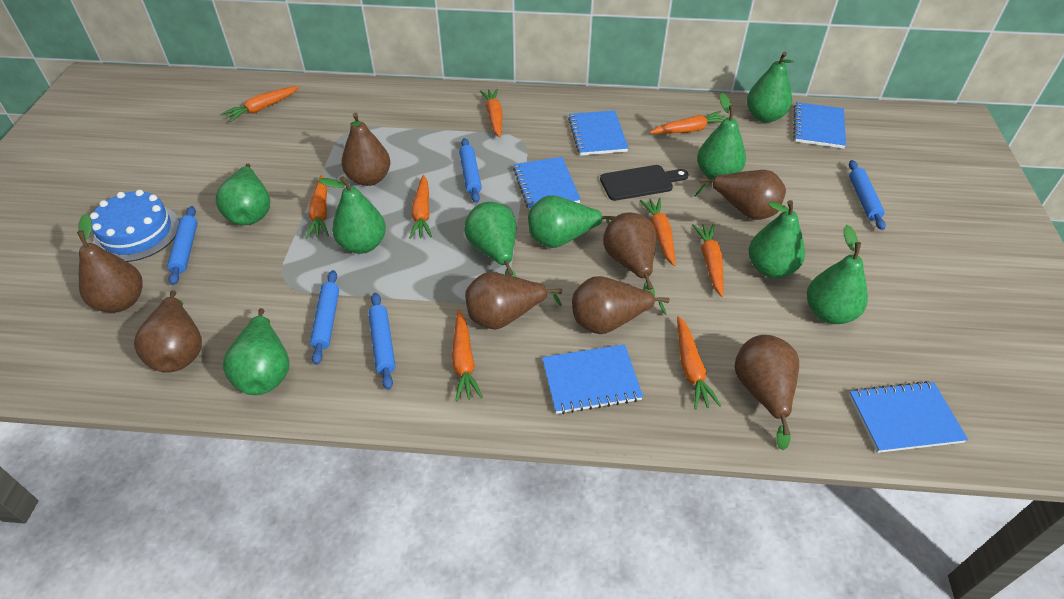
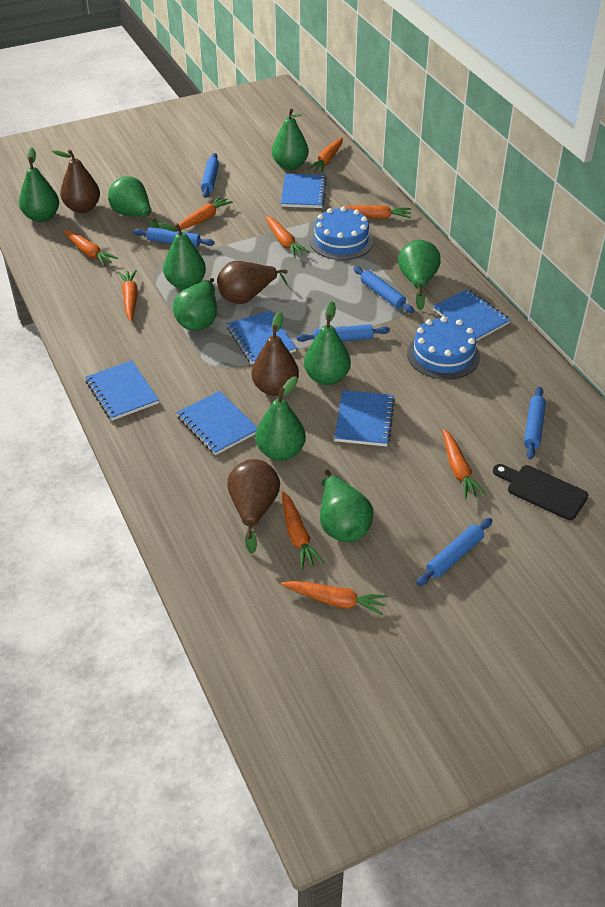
blue cake: 1 -> 2
blue notebook: 5 -> 6
blue rolling pin: 5 -> 6
brown pear: 8 -> 4

